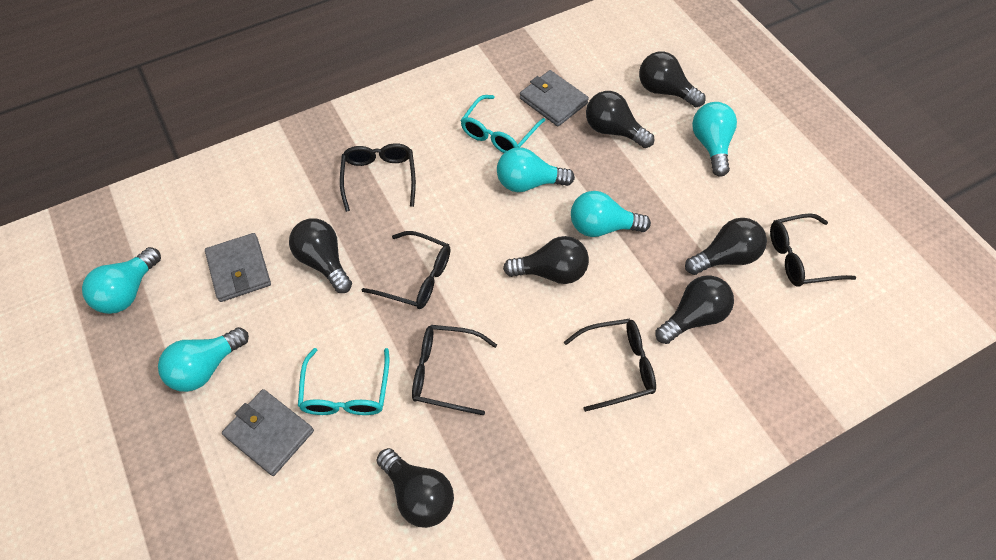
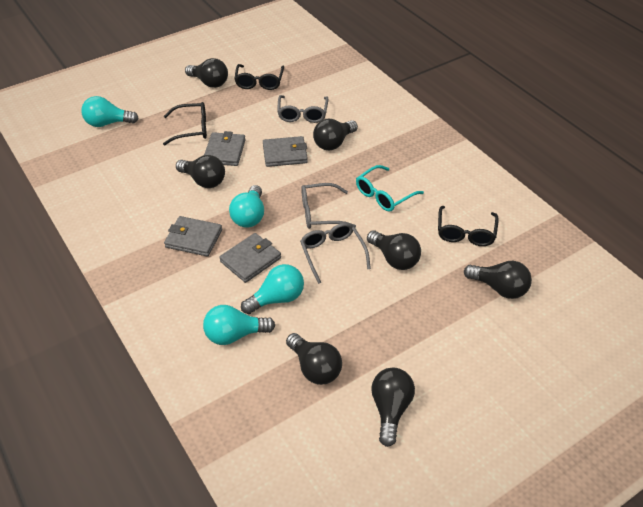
black glasses: 5 -> 3
grey glasses: 0 -> 3
grey wallet: 3 -> 4
turquoise glasses: 2 -> 1
turquoise light bulb: 5 -> 4

